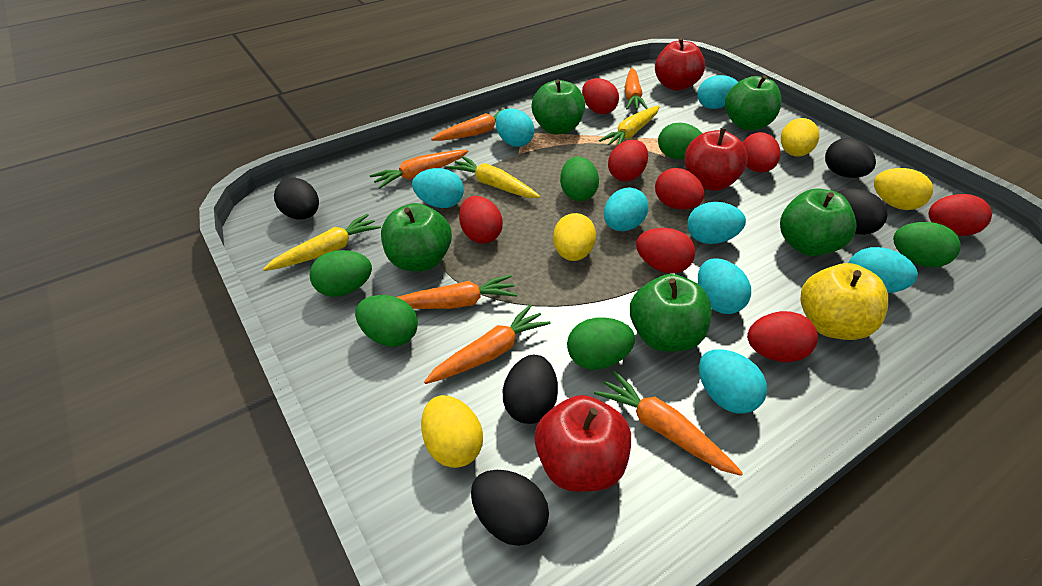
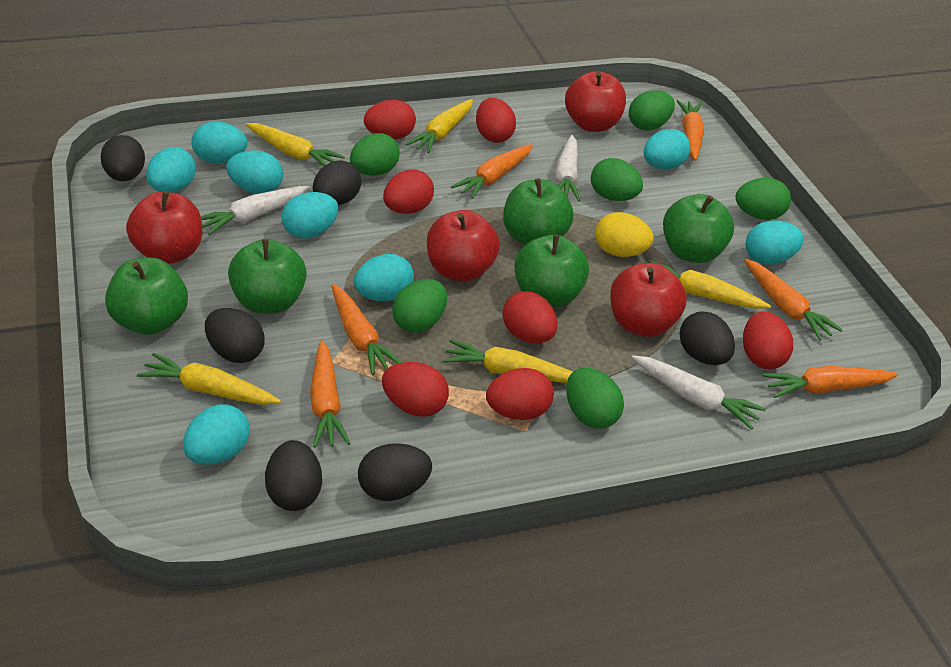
black egg: 5 -> 6
red apple: 3 -> 4
red egg: 8 -> 7
white carrot: 0 -> 3
yellow apple: 1 -> 0
yellow carrot: 3 -> 5
yellow egg: 4 -> 1

